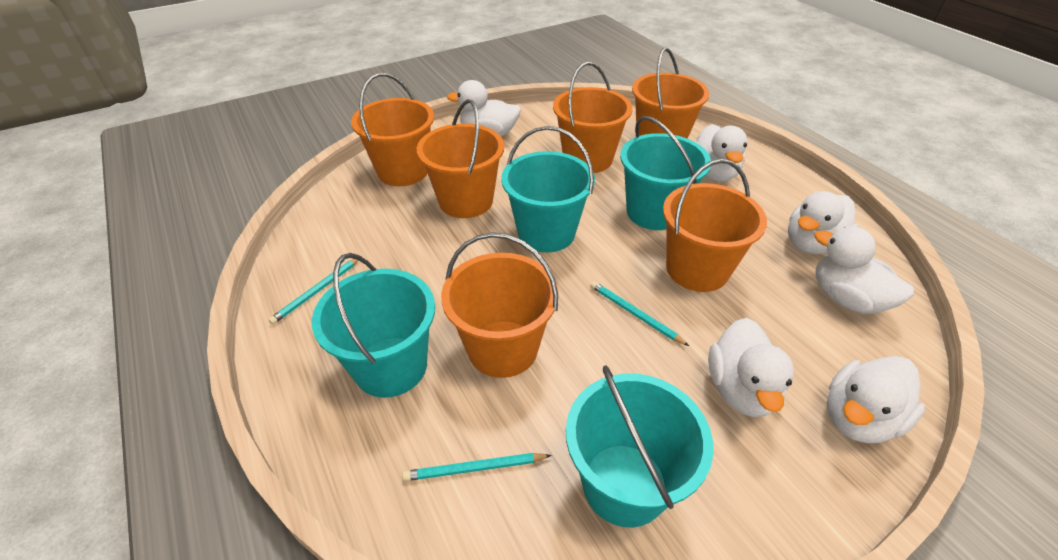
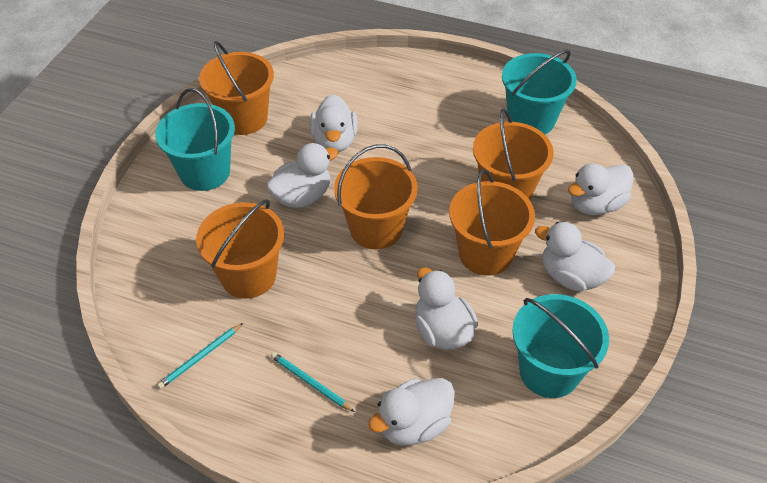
orange bucket: 6 -> 5
turquoise bucket: 4 -> 3
turquoise pencil: 3 -> 2

